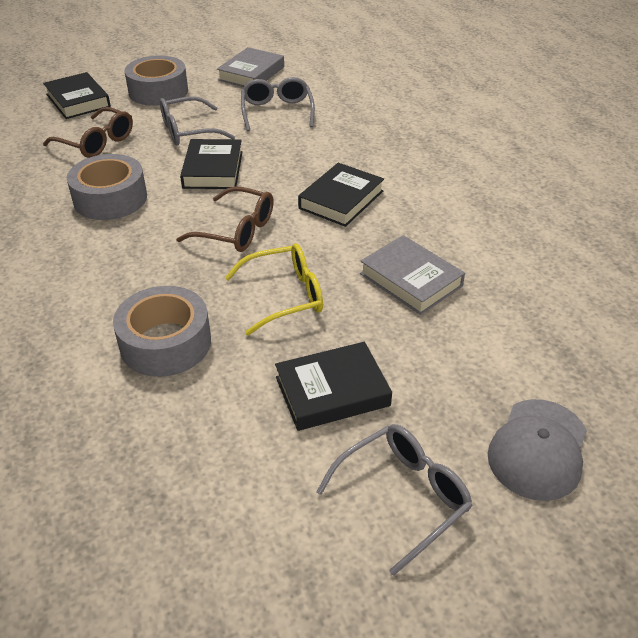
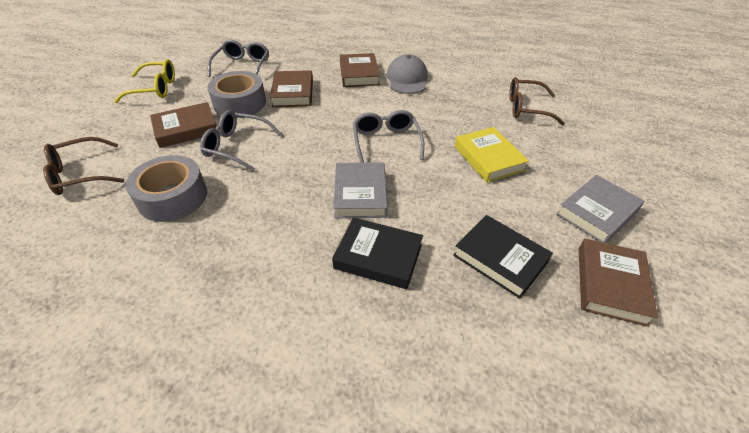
black book: 4 -> 2
brown book: 0 -> 4
grey tape: 3 -> 2
yellow book: 0 -> 1

